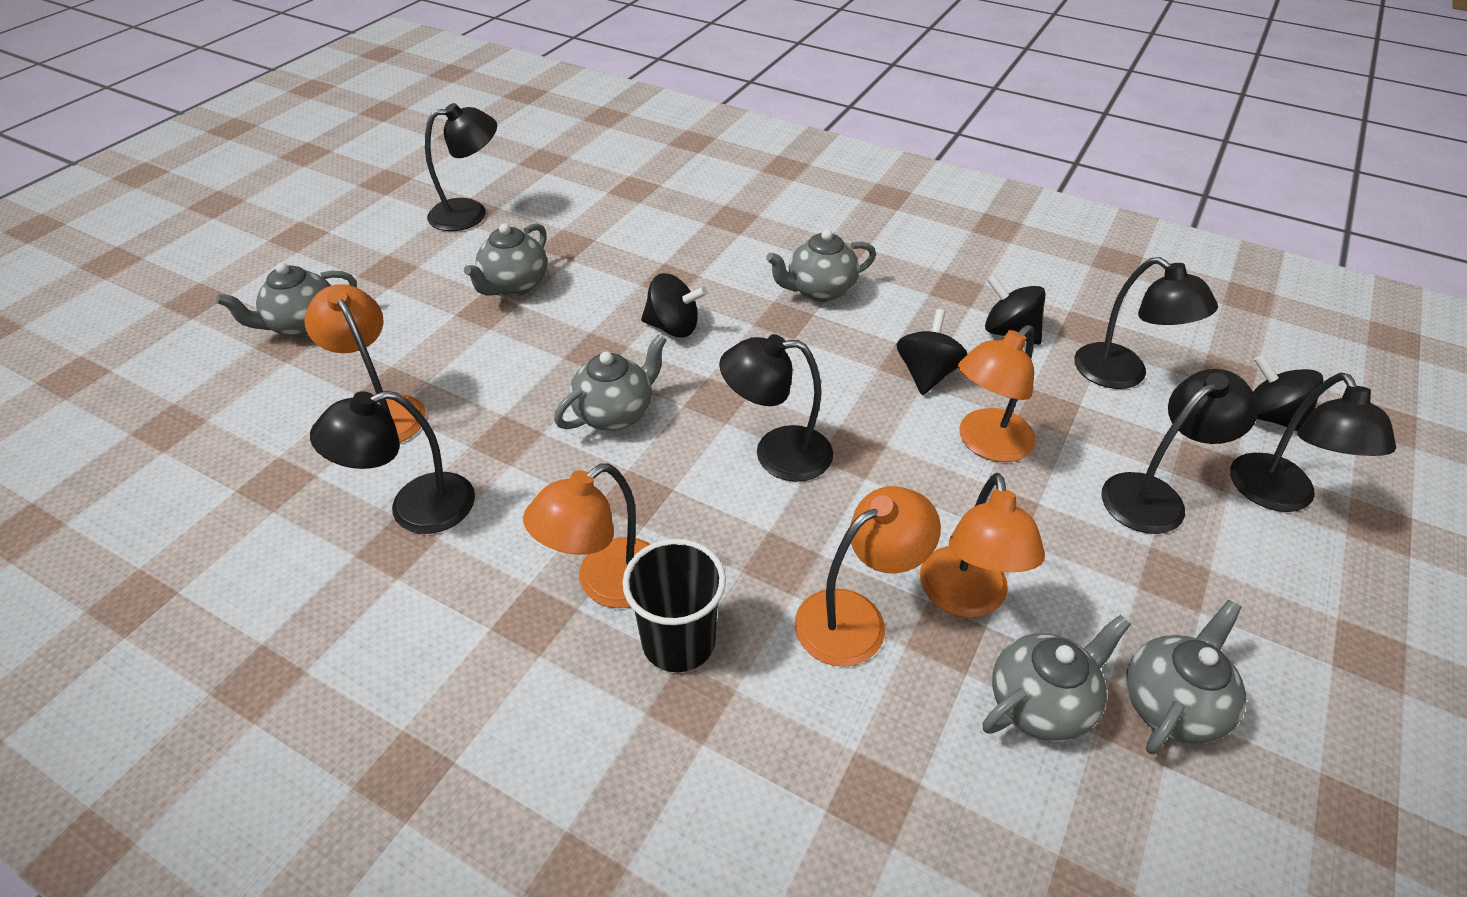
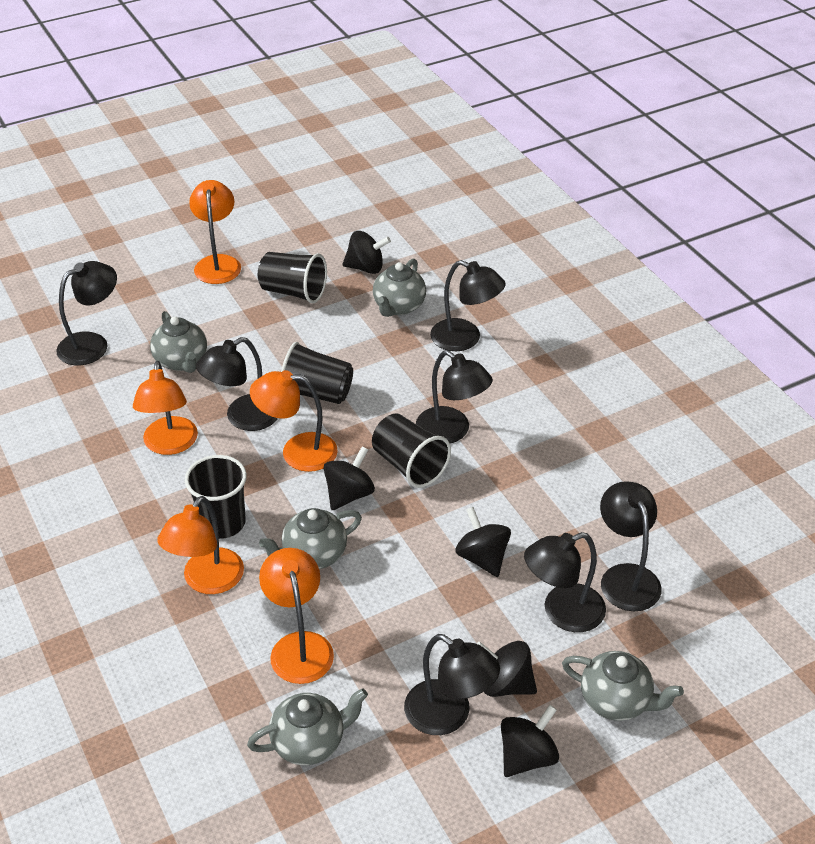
black cup: 1 -> 4
black lamp: 6 -> 7
black spinning top: 4 -> 5
grey teapot: 6 -> 5

